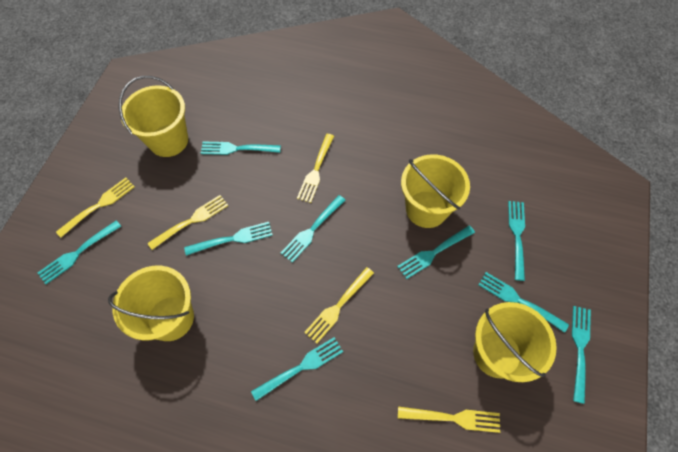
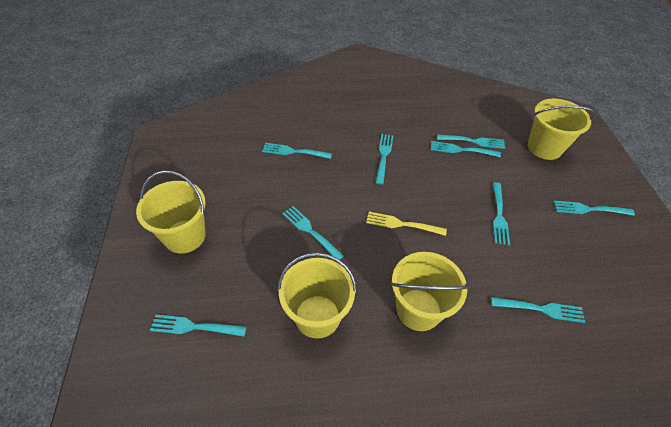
yellow fork: 5 -> 1

